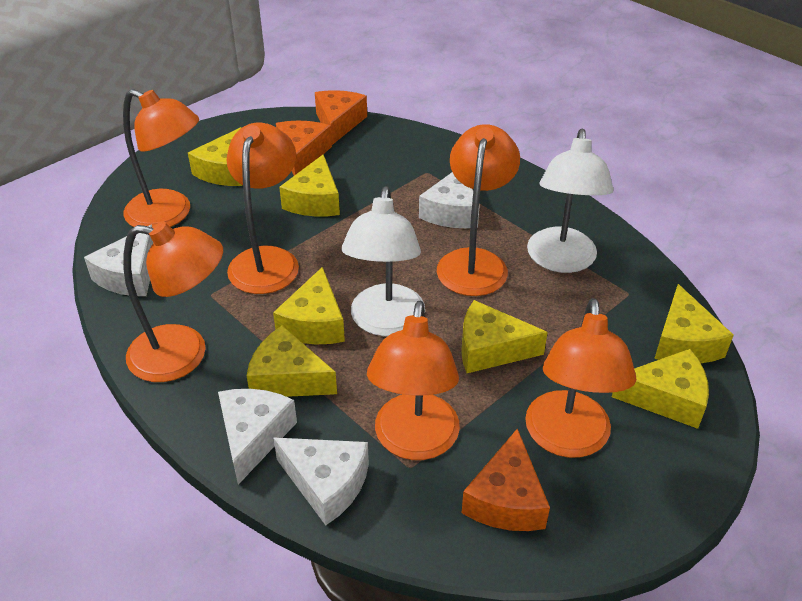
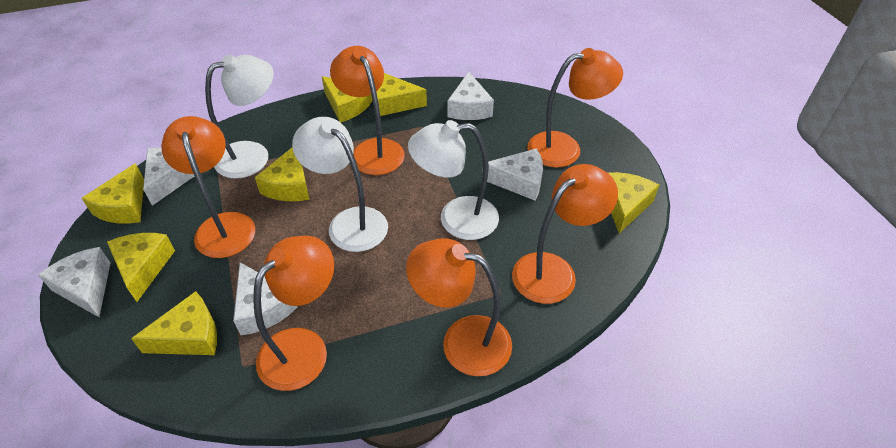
orange cheese: 3 -> 0
white cheese: 4 -> 5
white lamp: 2 -> 3

